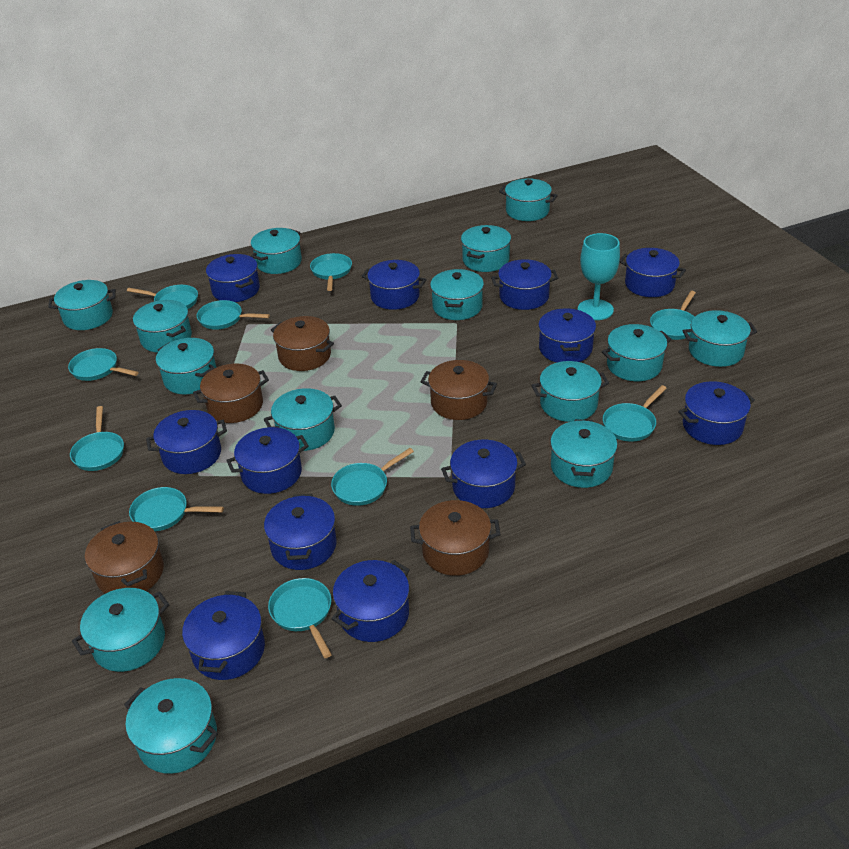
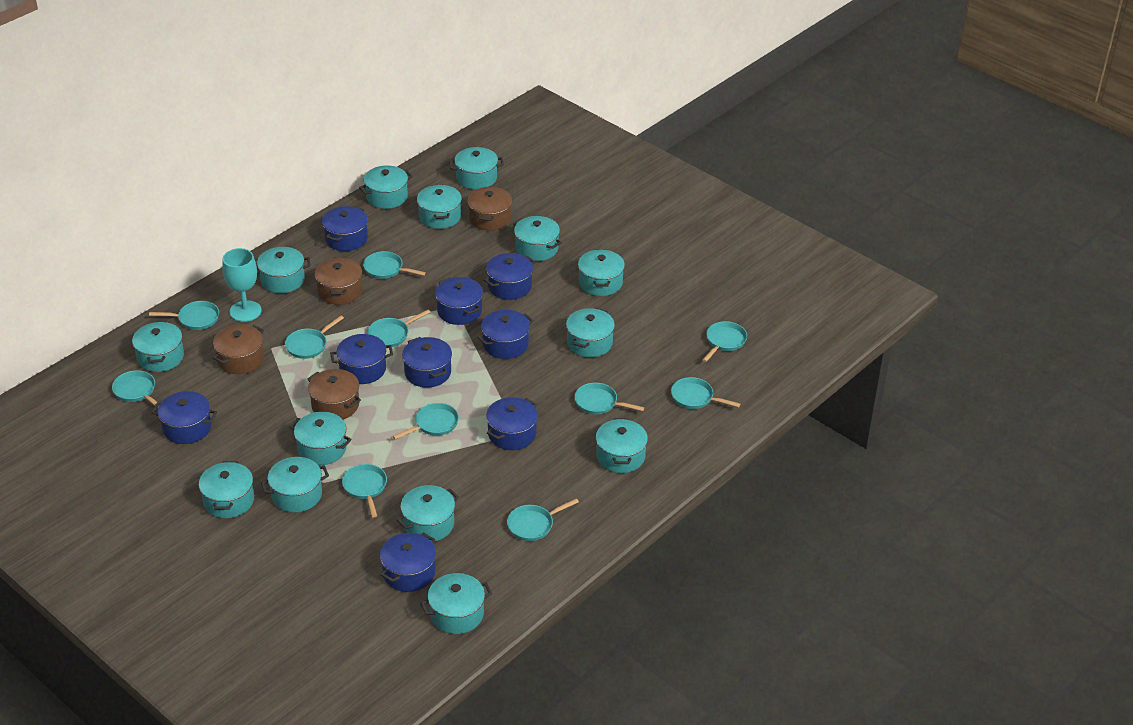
blue pot: 12 -> 9
brown pot: 5 -> 4
turquoise pan: 10 -> 11

